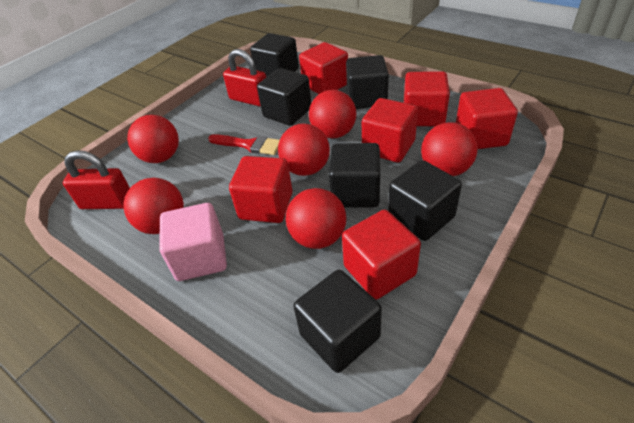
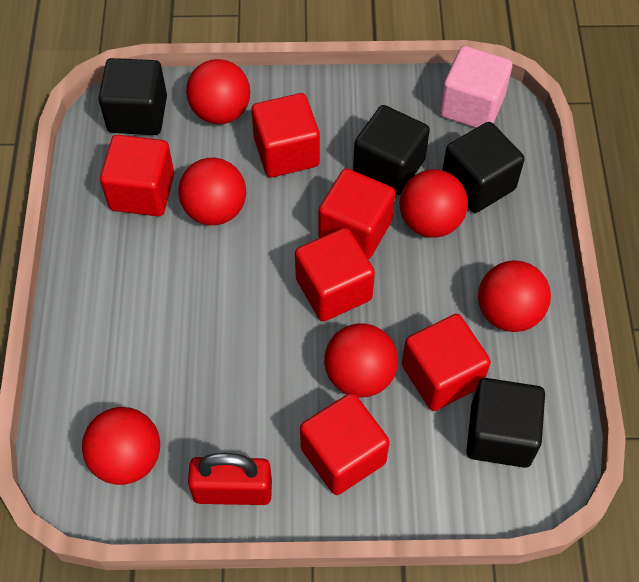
black cube: 6 -> 4
red brush: 1 -> 0
red padlock: 2 -> 1

